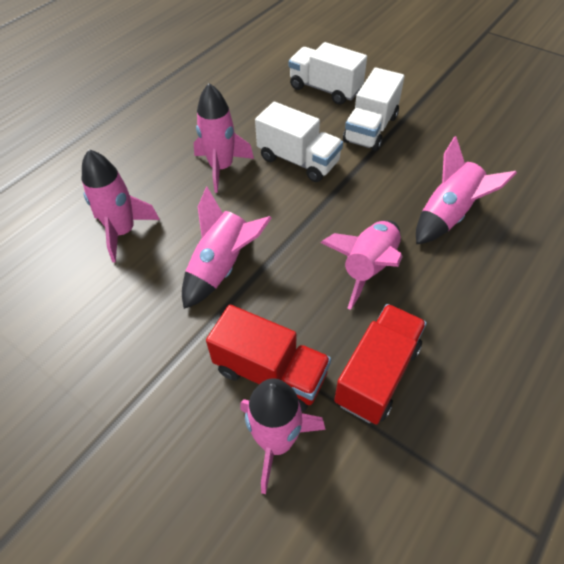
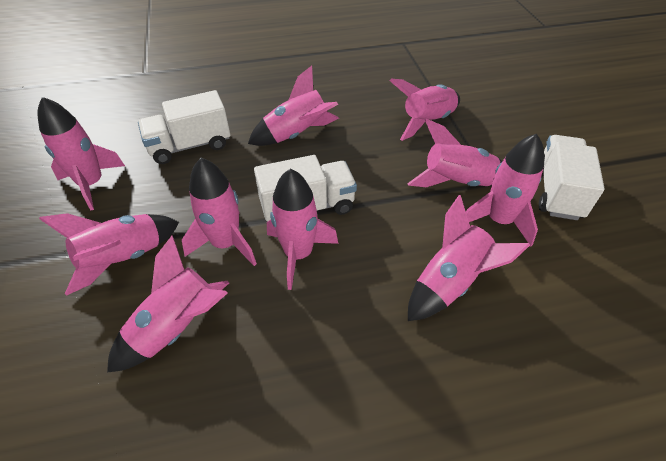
pink rocket: 6 -> 10
red truck: 2 -> 0

